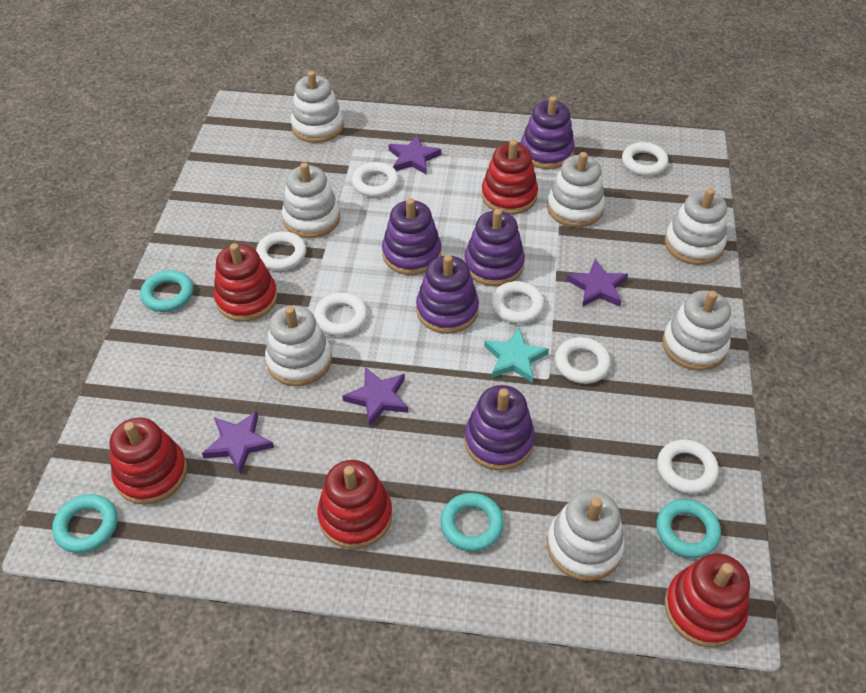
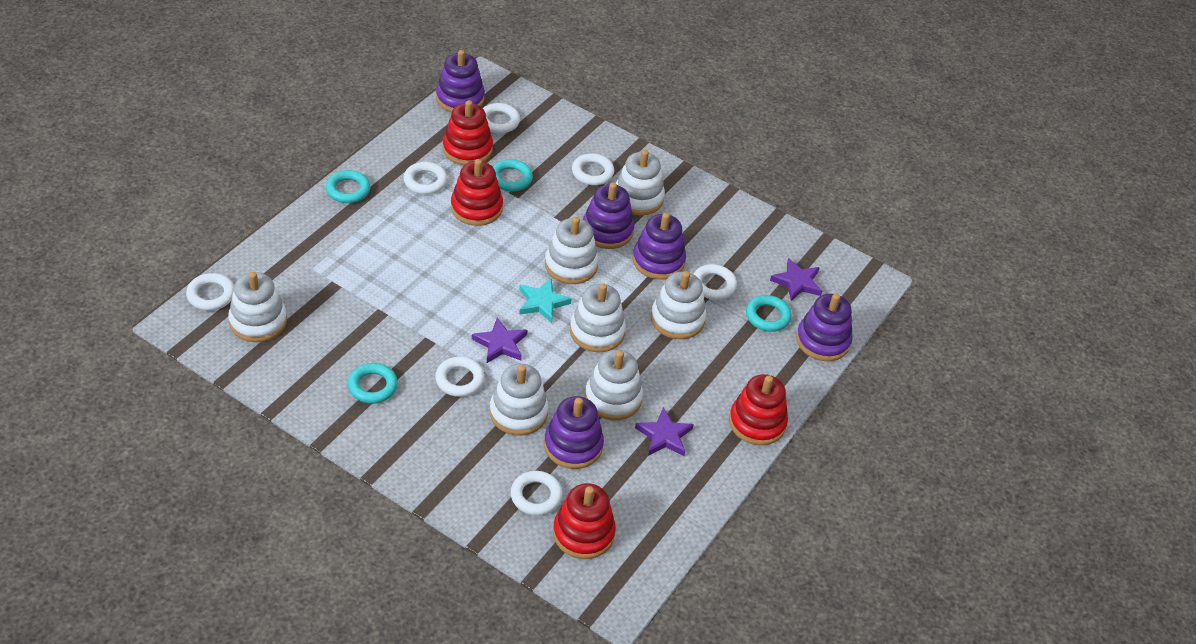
purple star: 4 -> 3
red stacking toy: 5 -> 4

